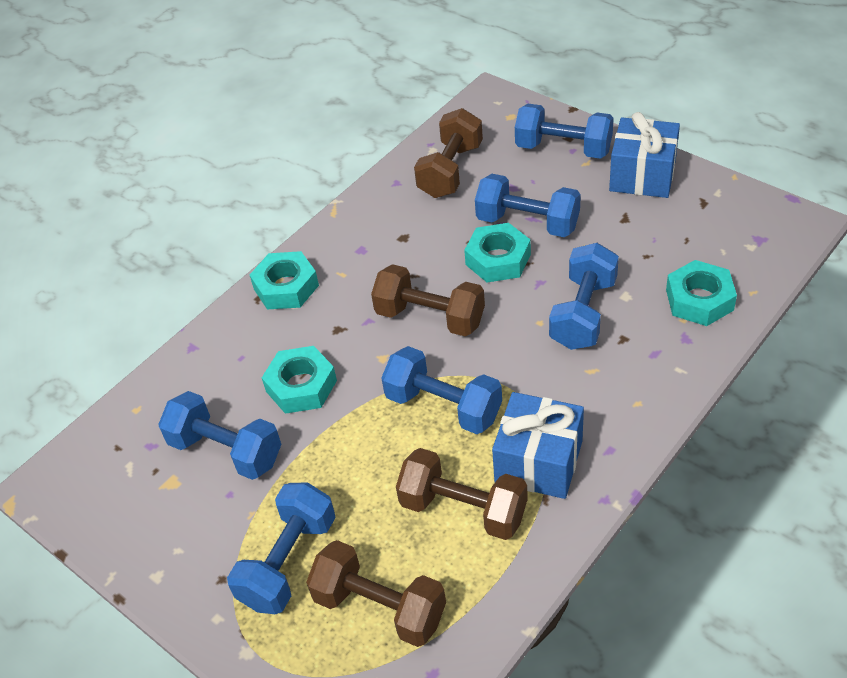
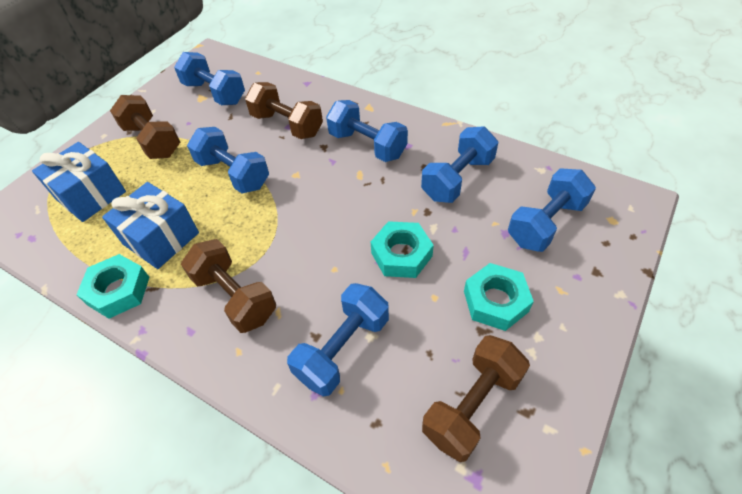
turquoise nut: 4 -> 3

